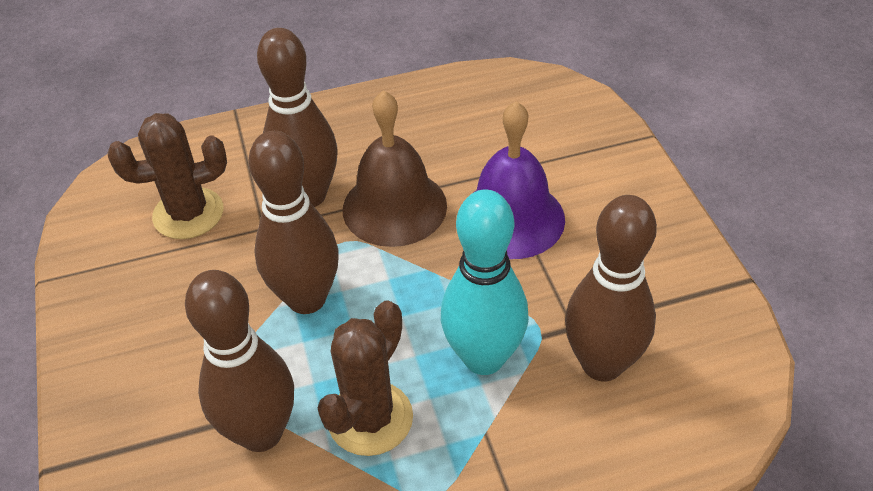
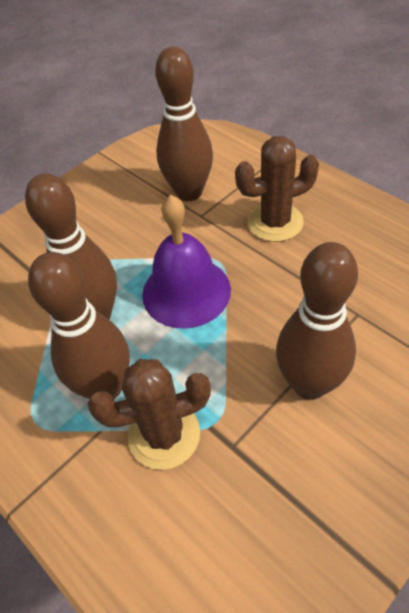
brown bell: 1 -> 0
turquoise bowling pin: 1 -> 0

